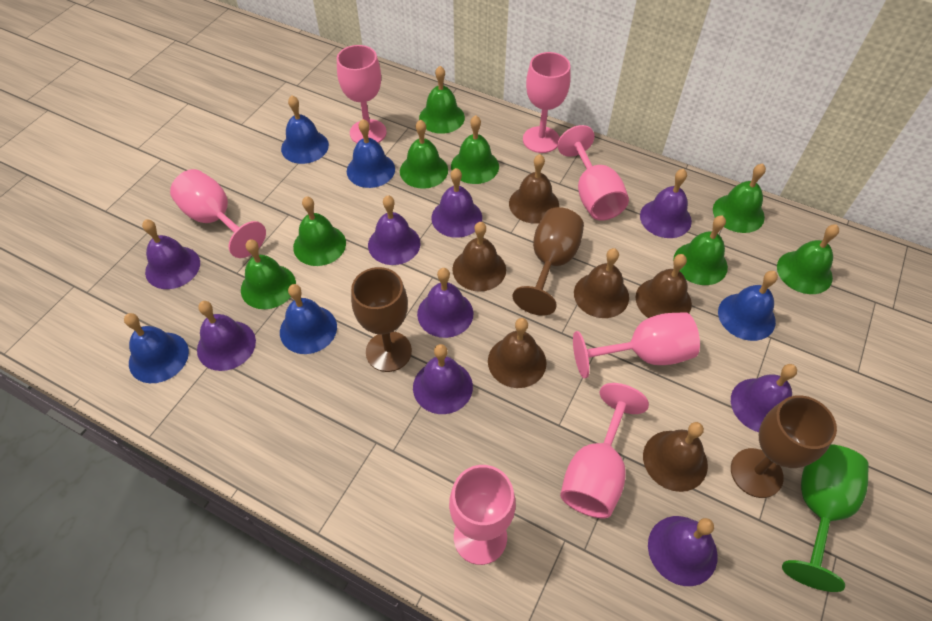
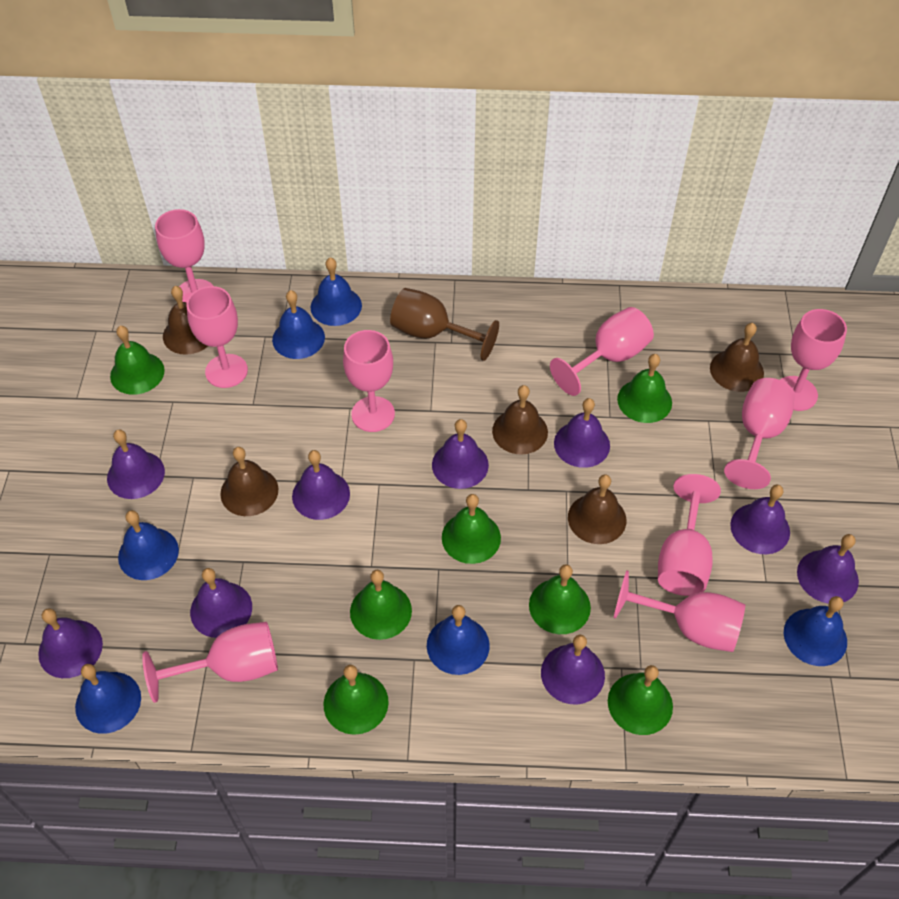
blue bell: 5 -> 6
brown bell: 6 -> 5
brown goblet: 3 -> 1
green bell: 8 -> 7
green goblet: 1 -> 0
pink goblet: 7 -> 9

